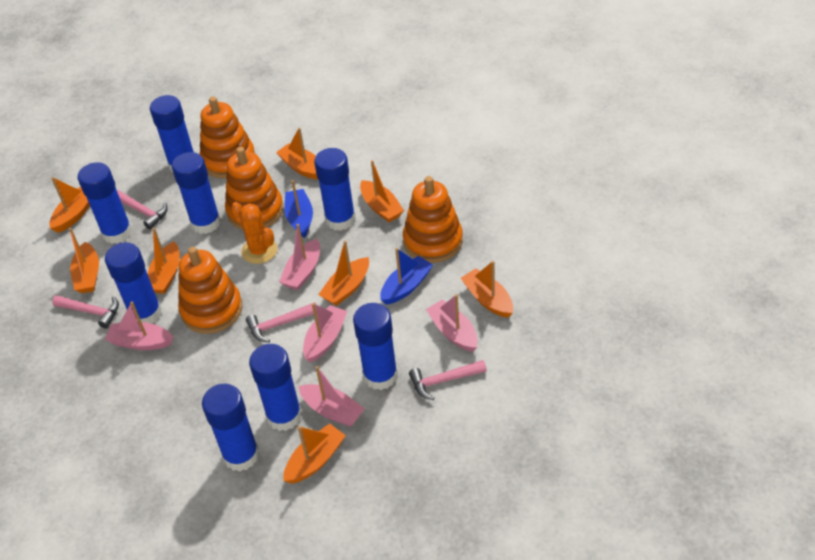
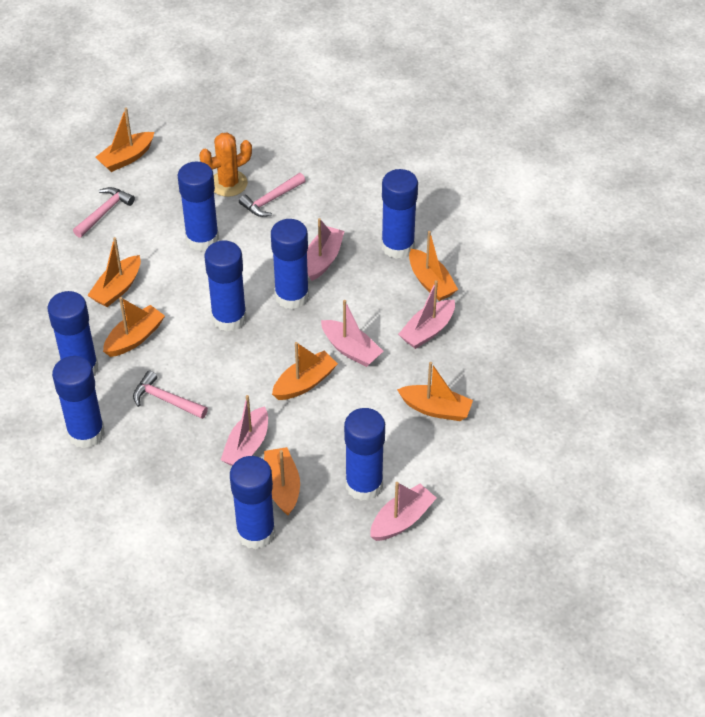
blue boat: 2 -> 0
orange boat: 8 -> 7
orange stacking toy: 4 -> 0
pink hammer: 4 -> 3

